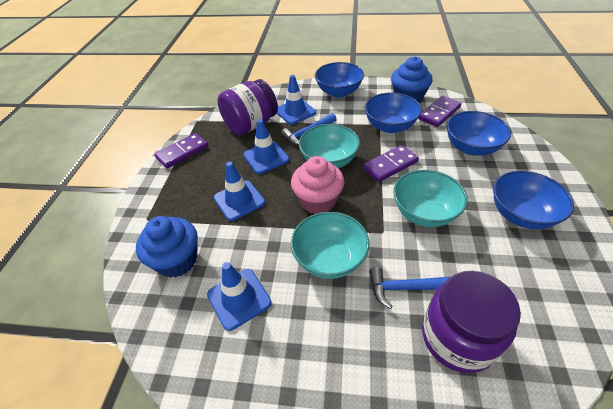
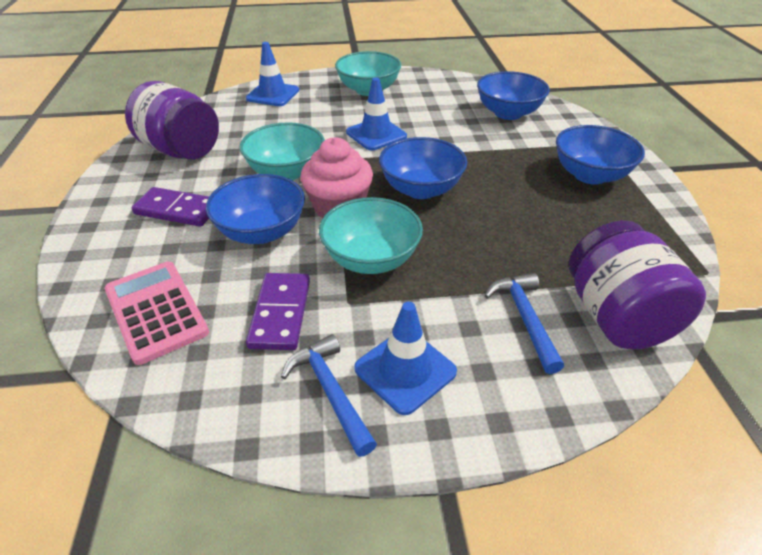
blue cupcake: 2 -> 0
blue traffic cone: 4 -> 3
pink calculator: 0 -> 1
purple domino: 3 -> 2

